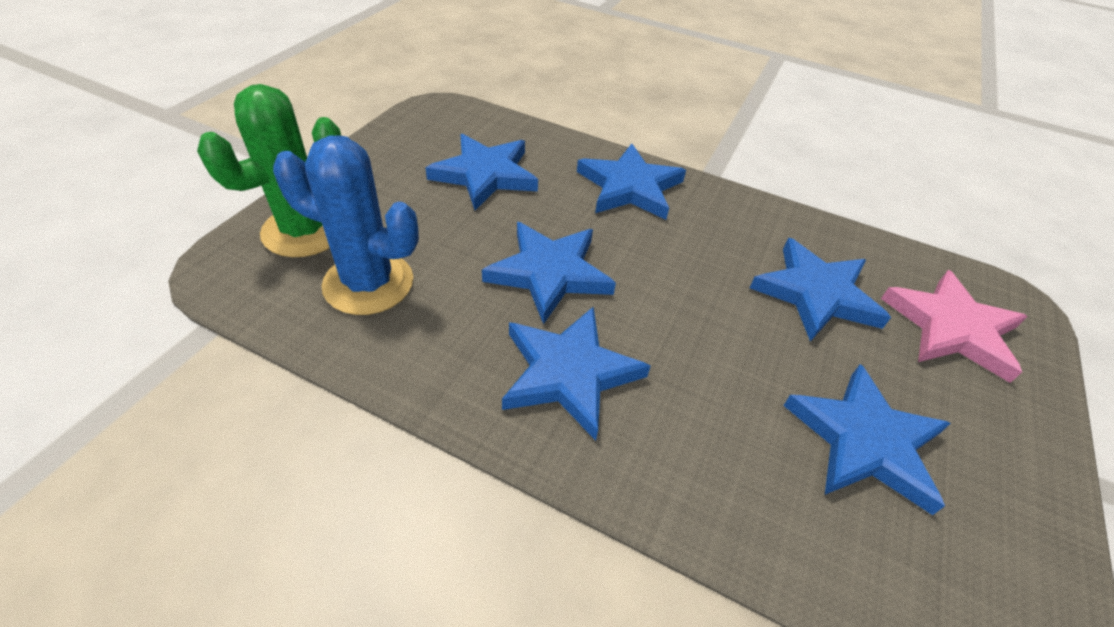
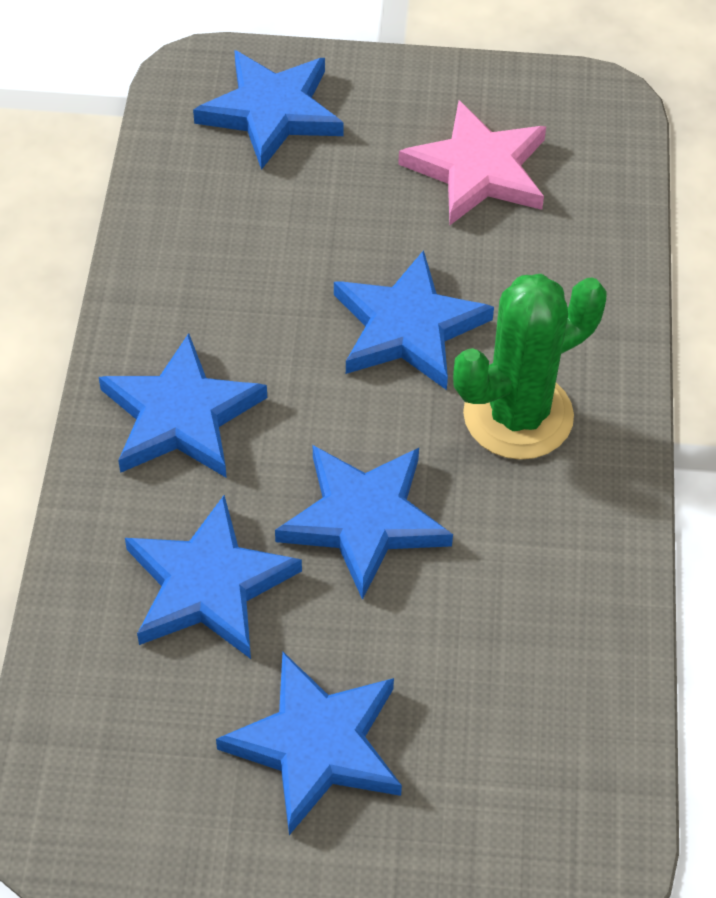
blue cactus: 1 -> 0

